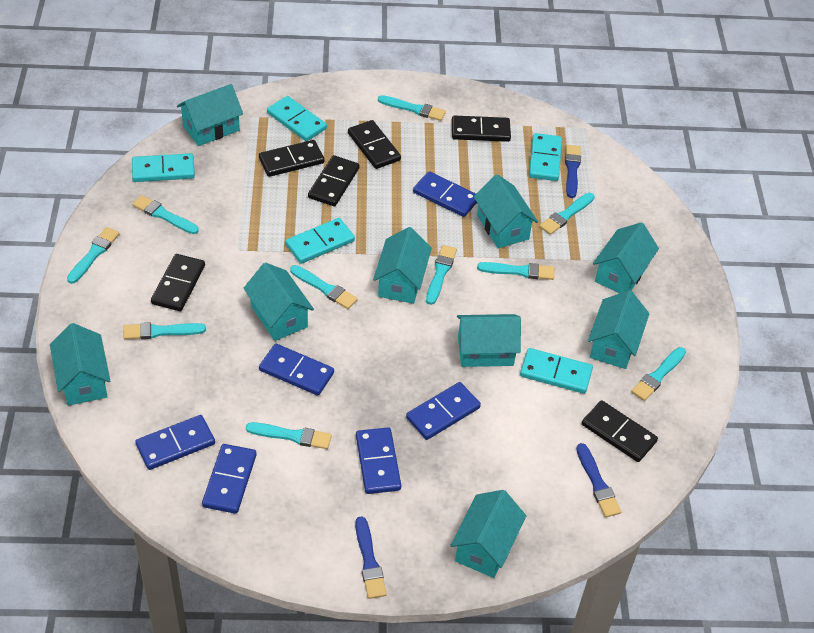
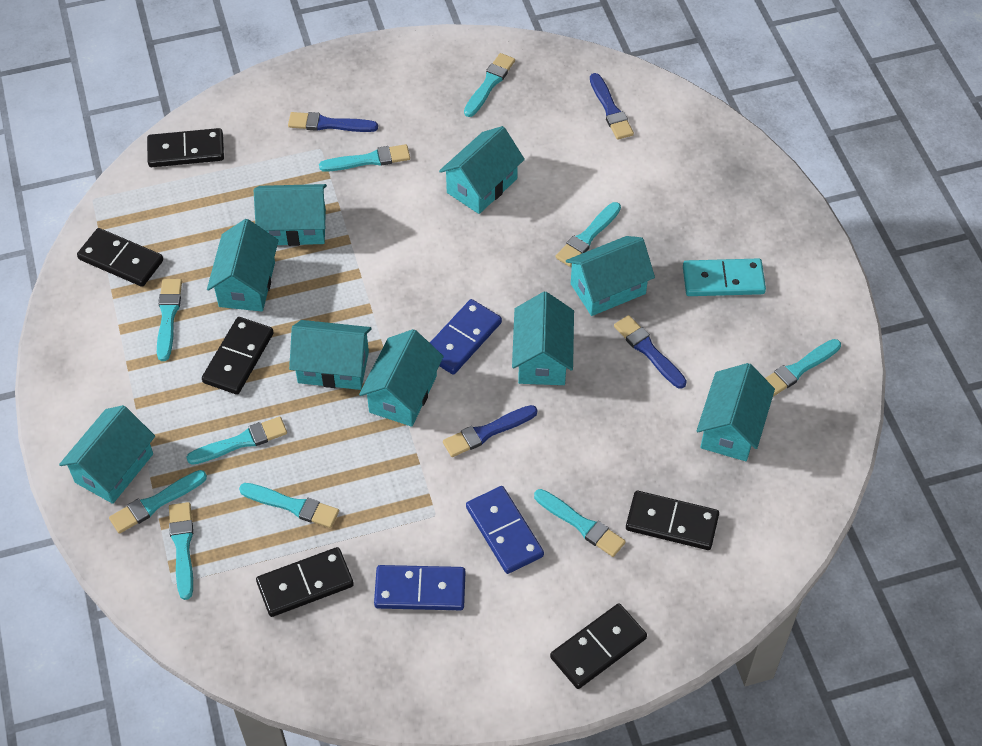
blue brush: 3 -> 4
blue domino: 6 -> 3
turquoise domino: 5 -> 1

